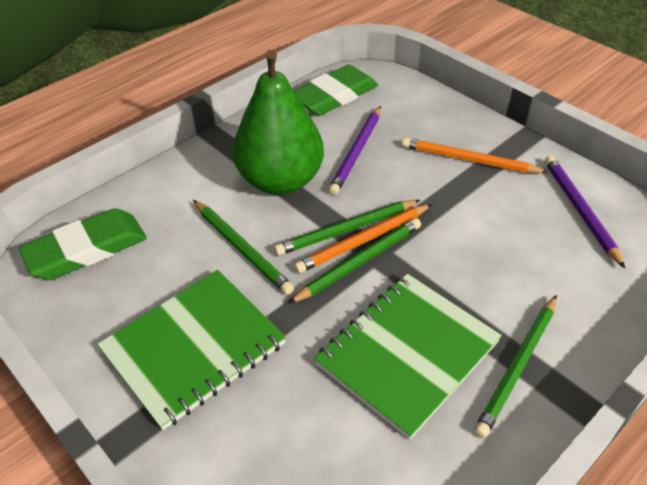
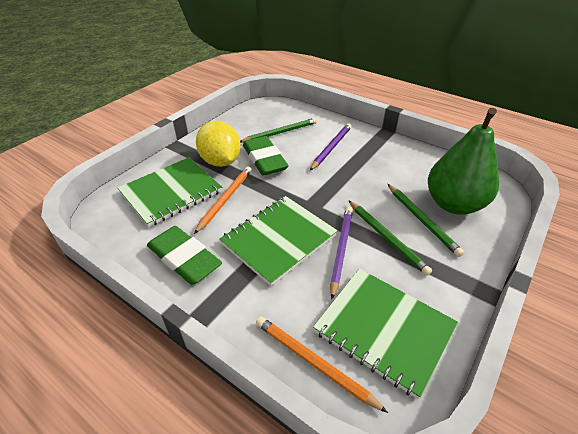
green notebook: 2 -> 3
green pencil: 4 -> 3
yellow lemon: 0 -> 1

